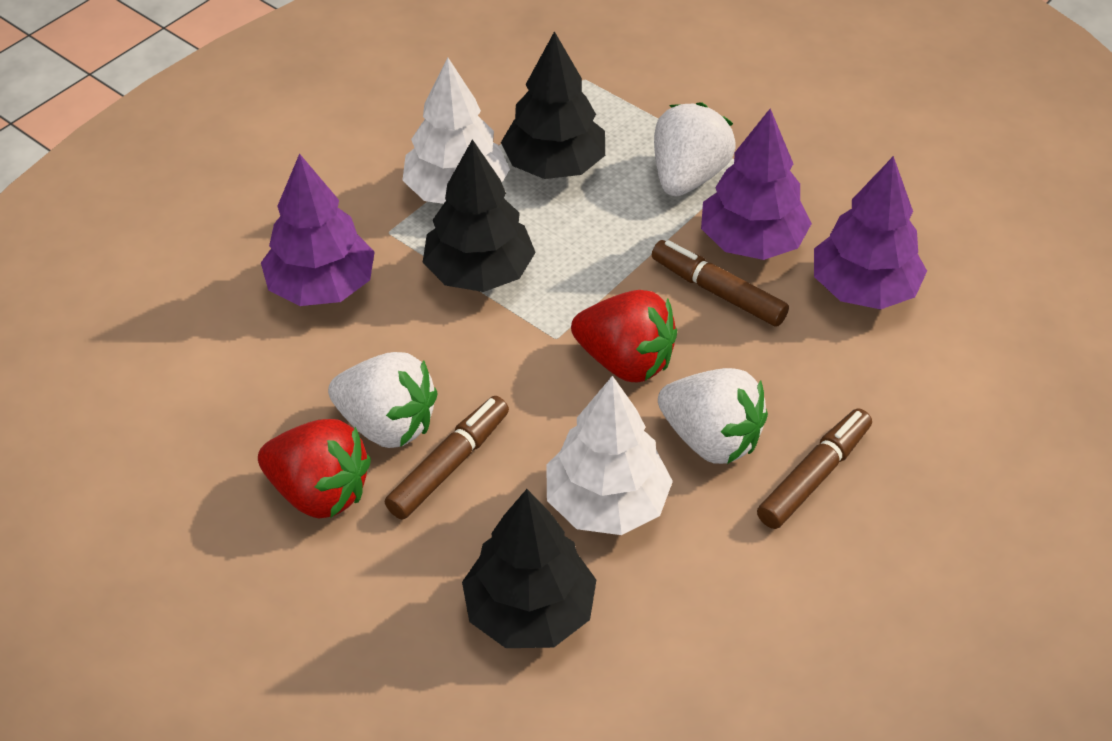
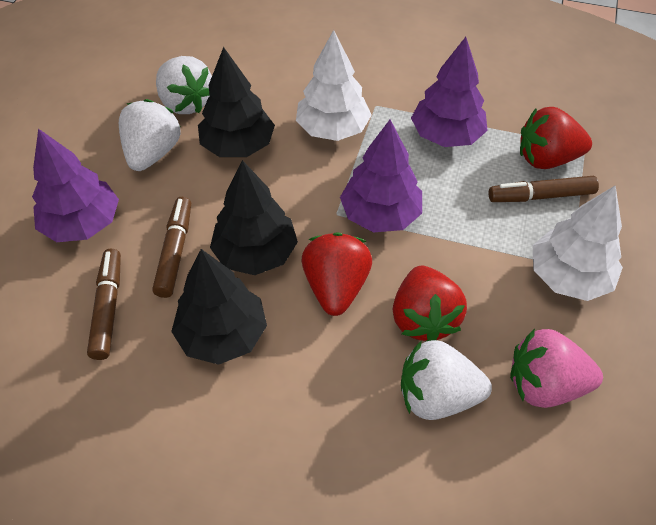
pink strawberry: 0 -> 1
red strawberry: 2 -> 3

